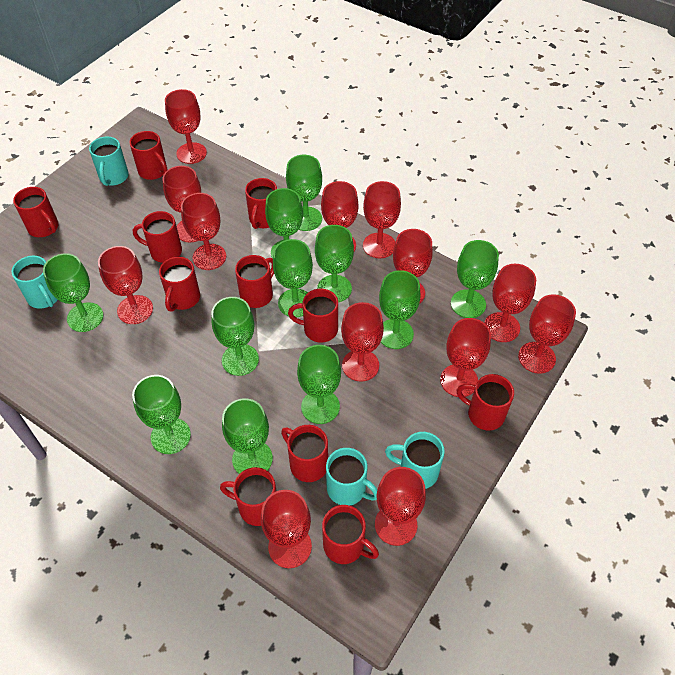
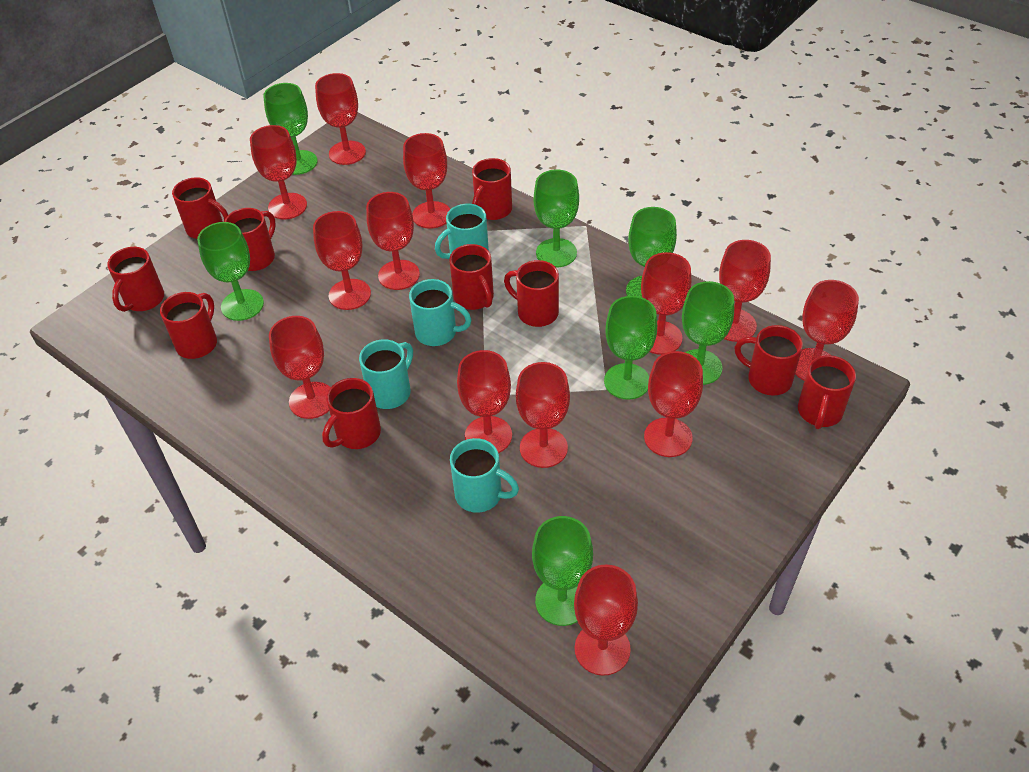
green goblet: 11 -> 7
red mug: 11 -> 10

